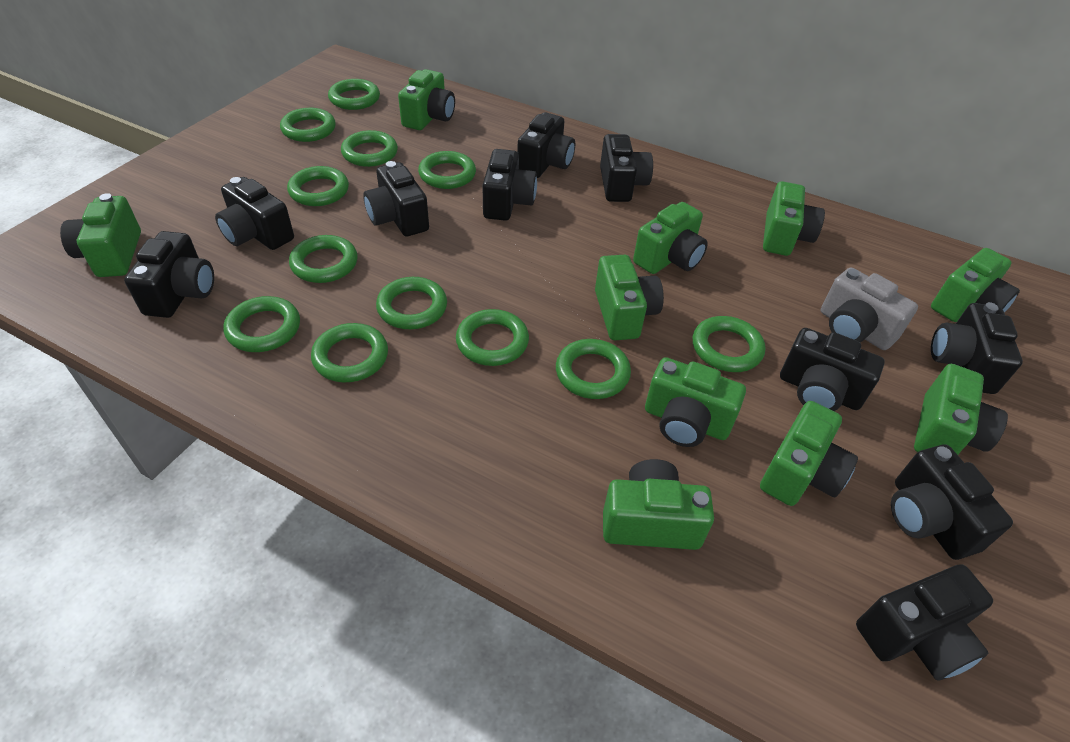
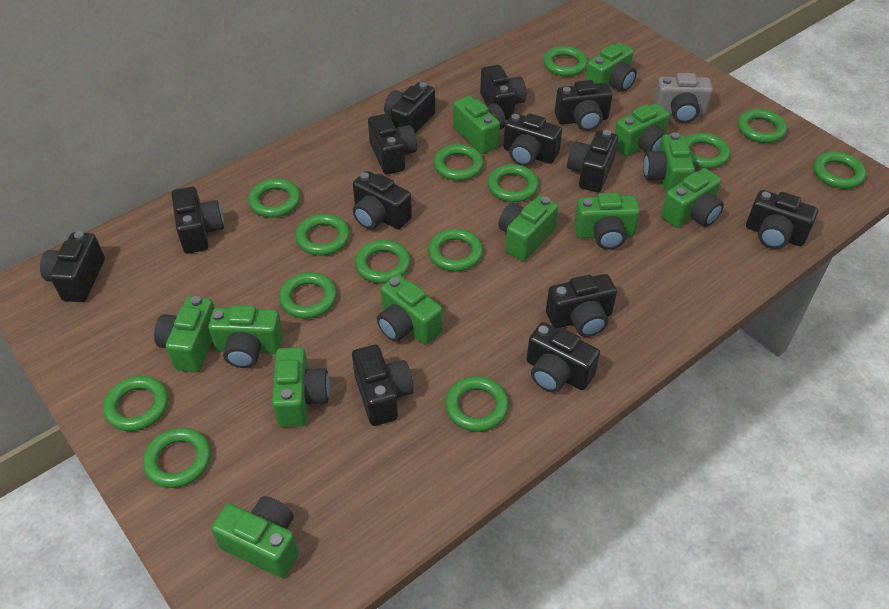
black camera: 10 -> 13
green camera: 10 -> 12
green ring: 12 -> 14

